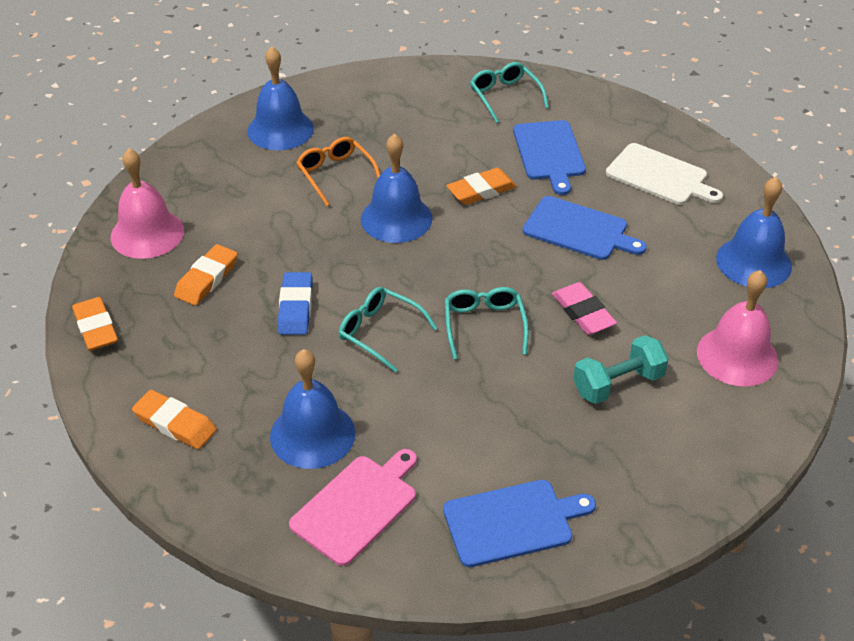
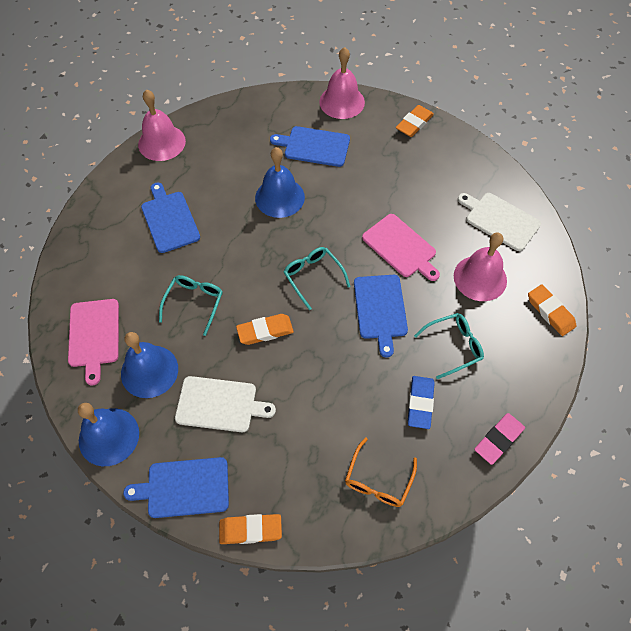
blue bell: 4 -> 3
blue cutting board: 3 -> 4
pink bell: 2 -> 3
pink cutting board: 1 -> 2
turquoise dumbbell: 1 -> 0
white cutting board: 1 -> 2

